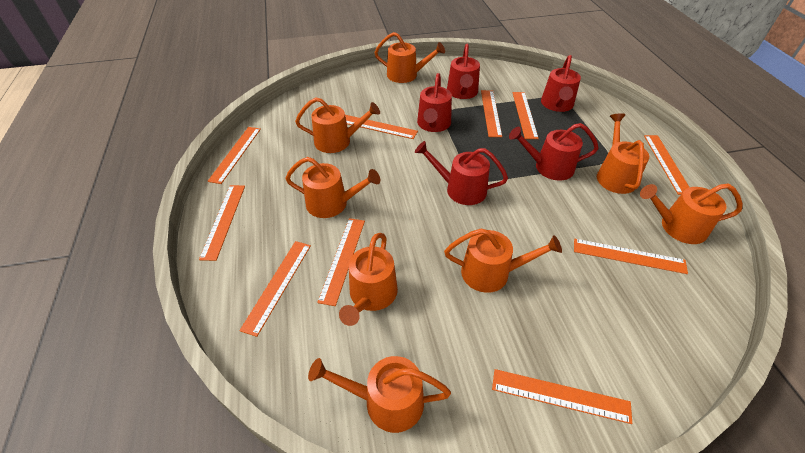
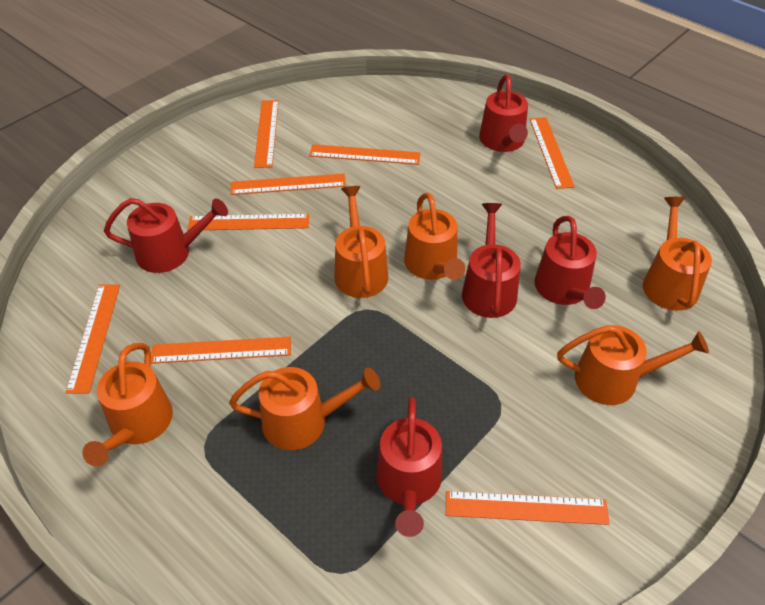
orange ruler: 10 -> 8
orange watering can: 8 -> 6

